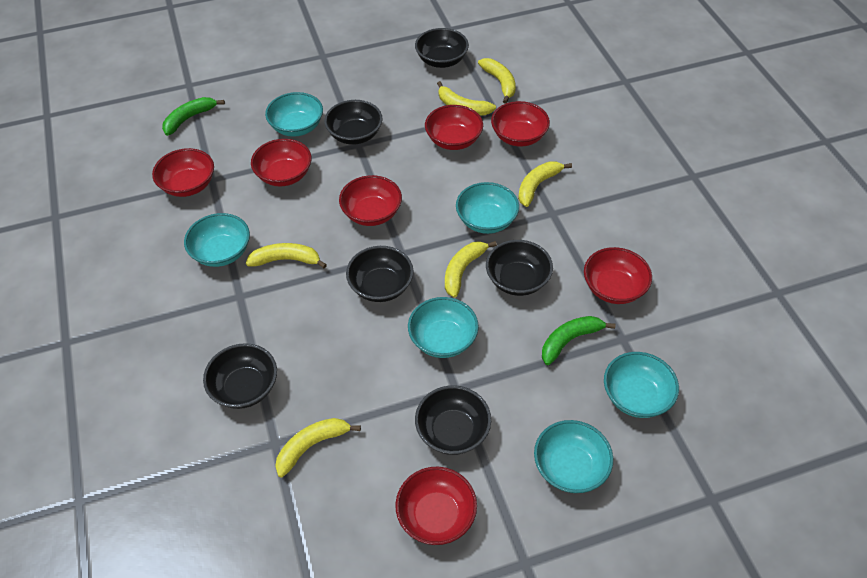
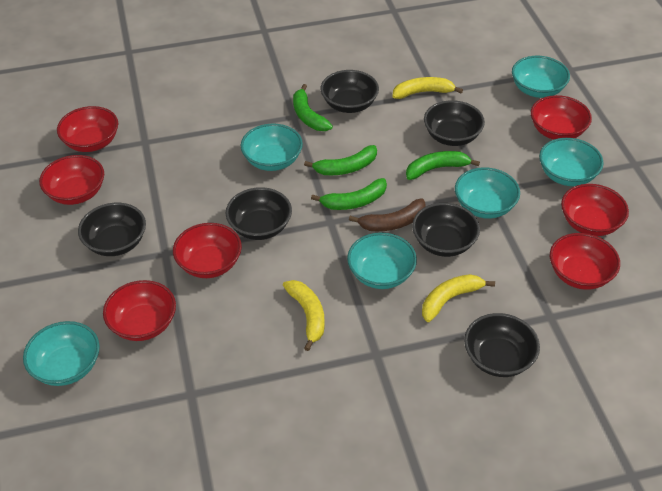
brown banana: 0 -> 1
green banana: 2 -> 4
yellow banana: 6 -> 3

